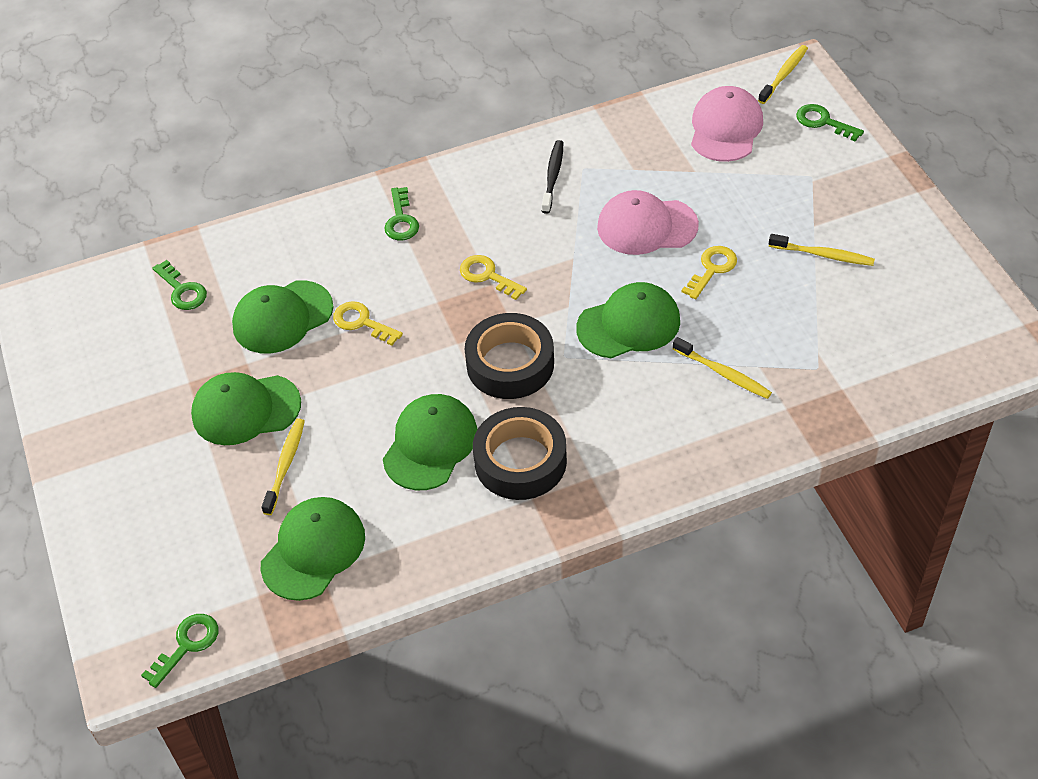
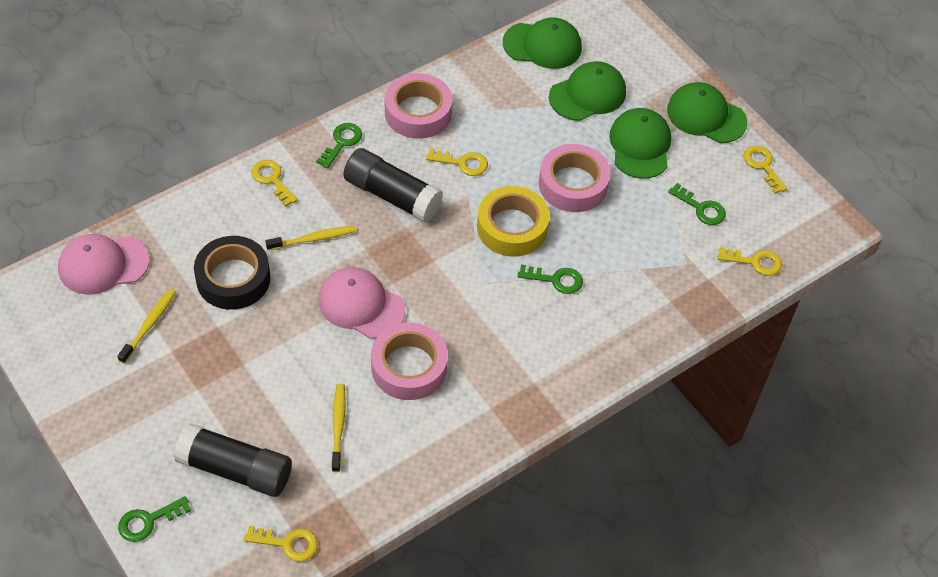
black glue stick: 0 -> 2
black tape: 2 -> 1
black toothbrush: 1 -> 0
green cap: 5 -> 4
pink tape: 0 -> 3
yellow key: 3 -> 5
yellow tape: 0 -> 1
yellow toothbrush: 4 -> 3

